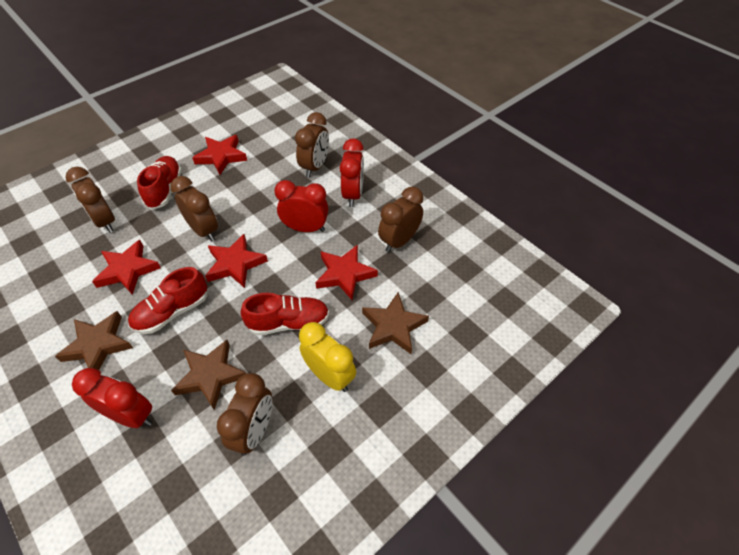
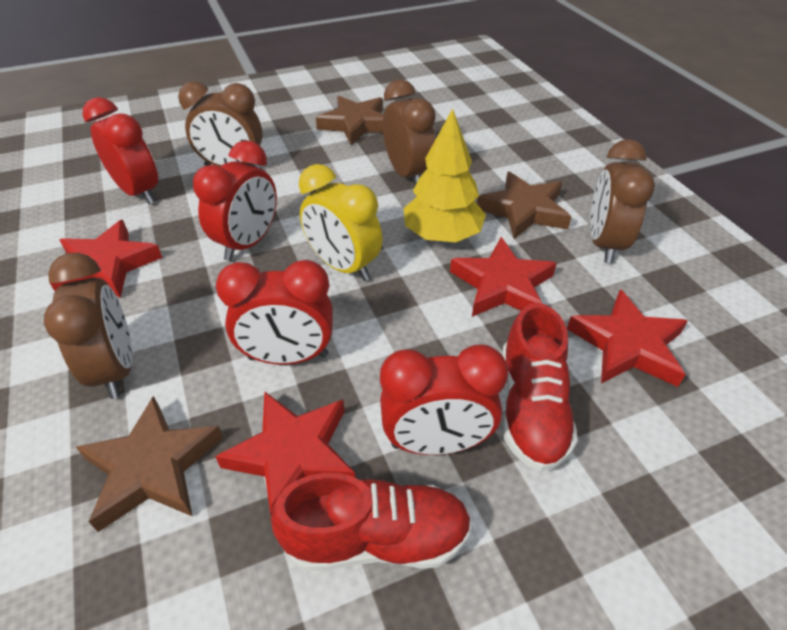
brown clock: 5 -> 4
red clock: 3 -> 4
red shoe: 3 -> 2
yellow tree: 0 -> 1

